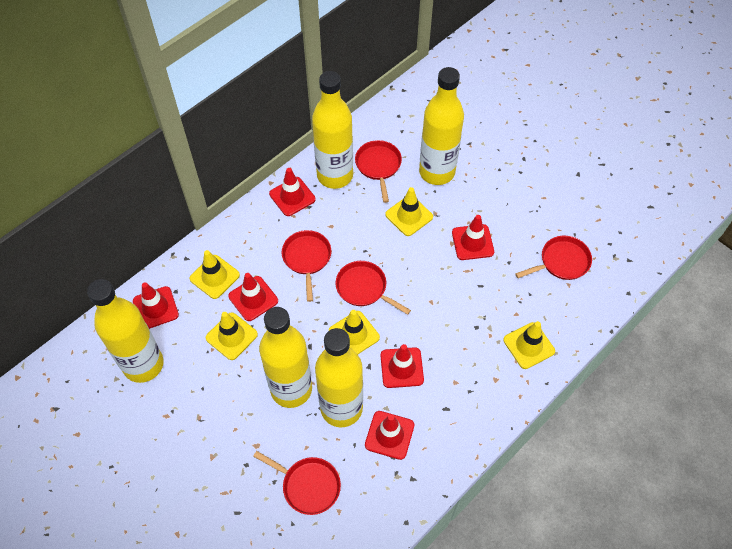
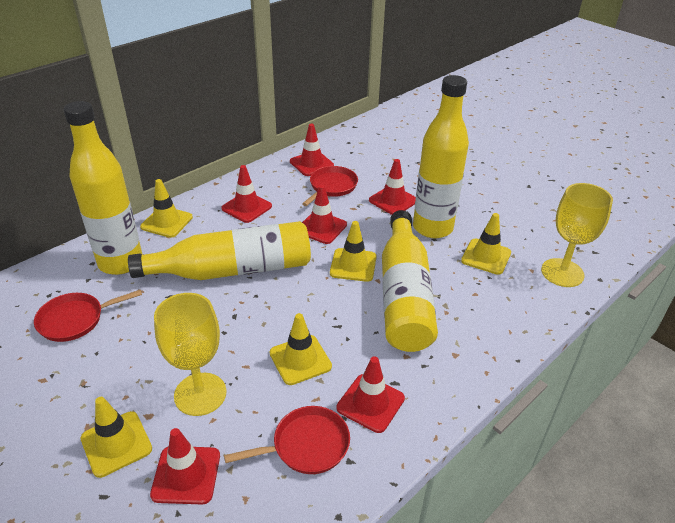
red pan: 5 -> 3
yellow bottle: 5 -> 4
yellow goblet: 0 -> 2

